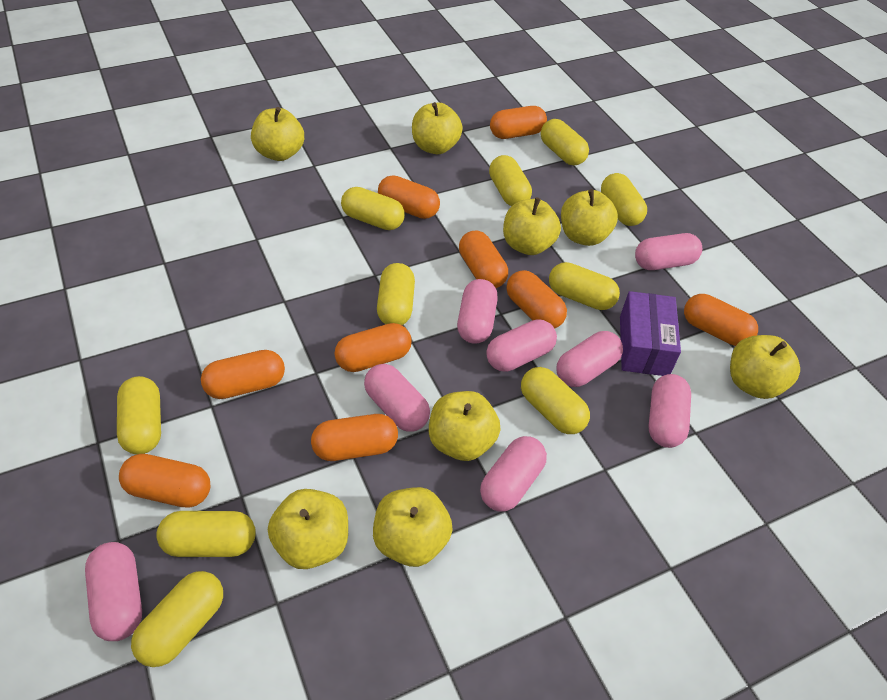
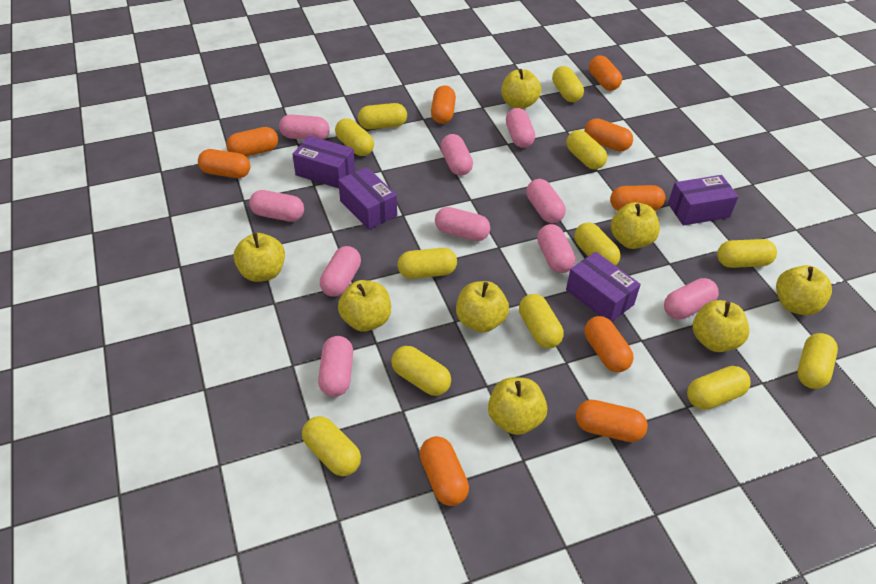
pink capsule: 8 -> 10
purple box: 1 -> 4
yellow capsule: 10 -> 12

